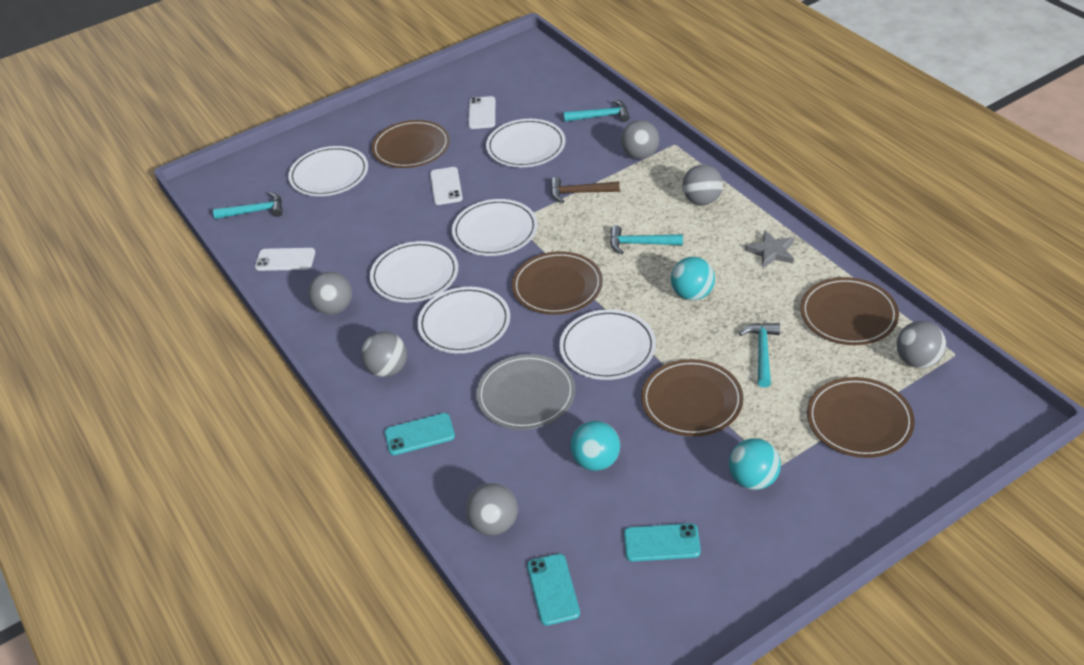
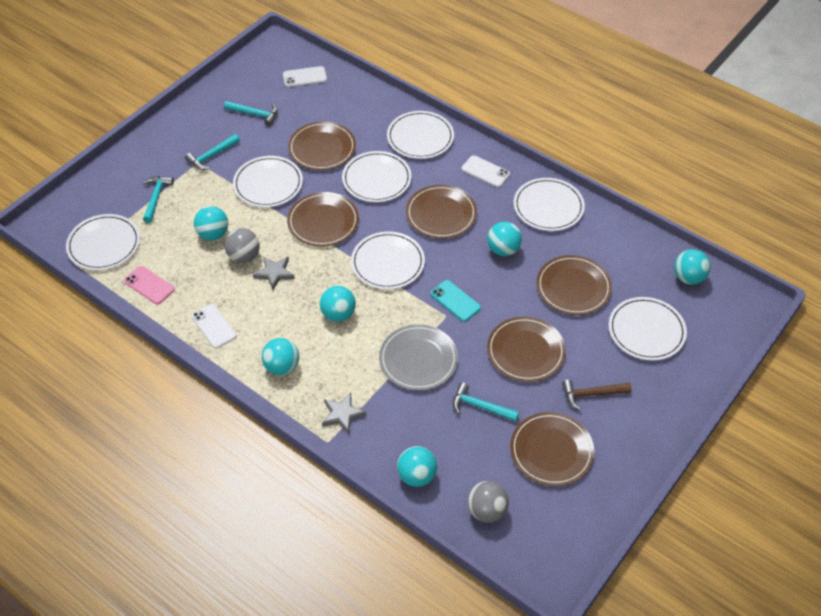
brown plate: 5 -> 6
grey ball: 6 -> 2
grey star: 1 -> 2
pink phone: 0 -> 1
turquoise ball: 3 -> 6
turquoise phone: 3 -> 1
white plate: 6 -> 7

